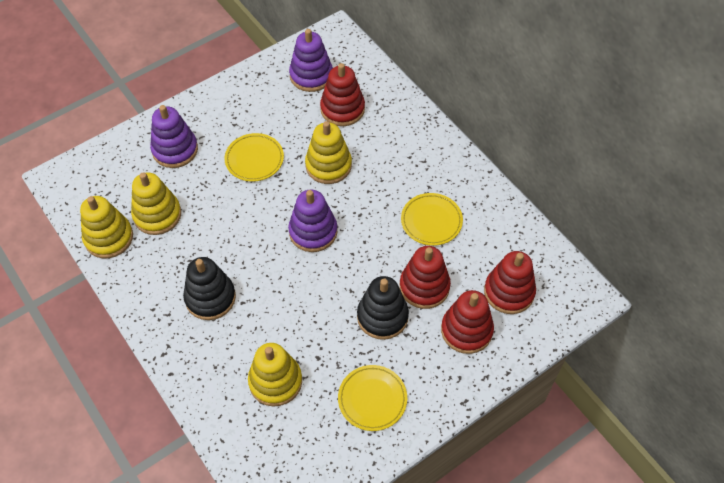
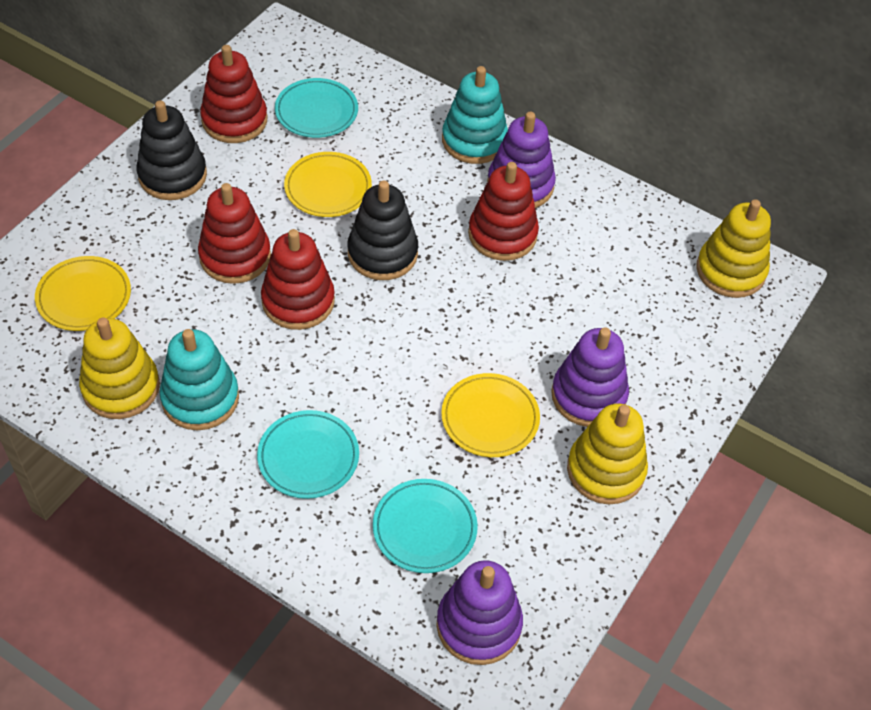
turquoise plate: 0 -> 3
turquoise stacking toy: 0 -> 2
yellow stacking toy: 4 -> 3

